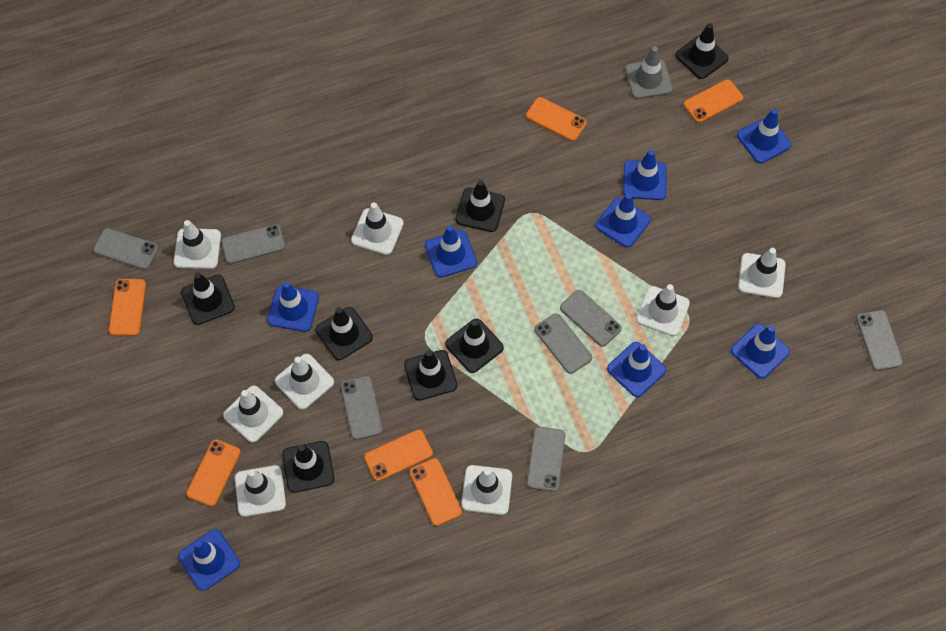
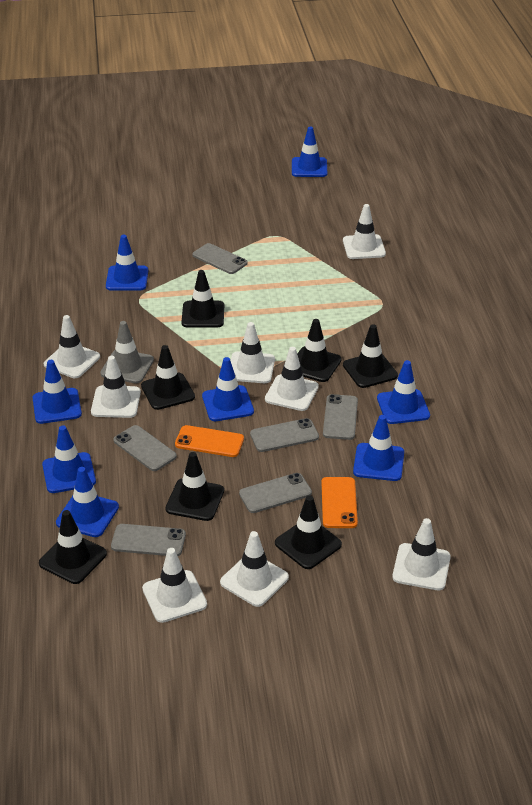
grey phone: 7 -> 6
orange phone: 6 -> 2

